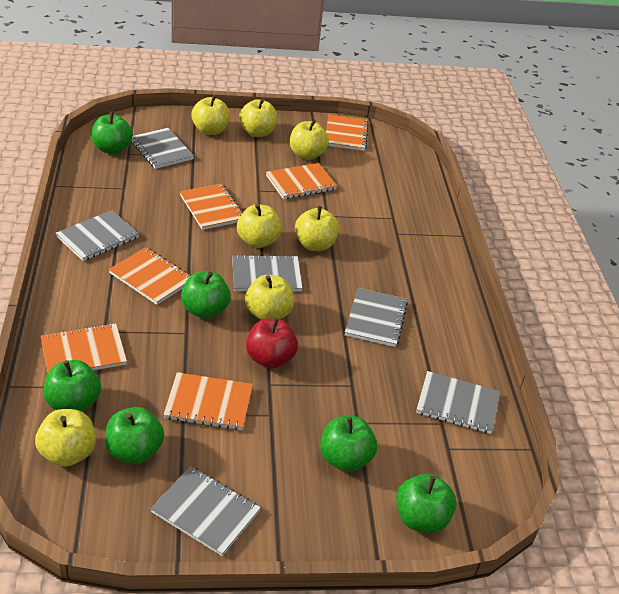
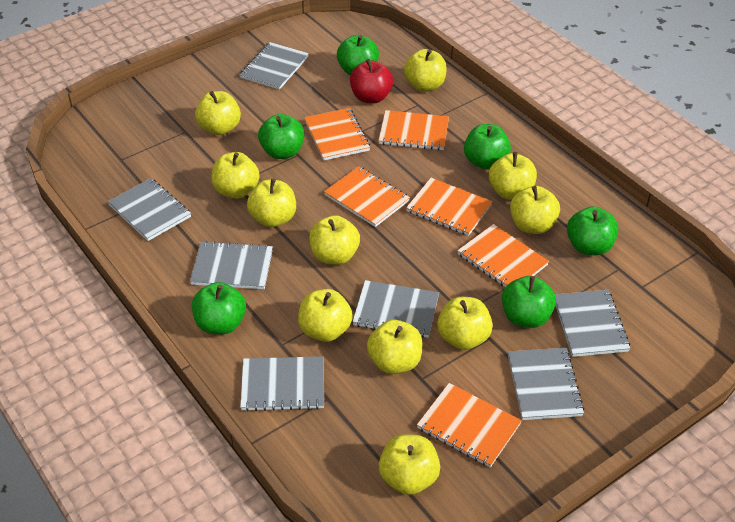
grey notebook: 6 -> 7
yellow apple: 7 -> 11

